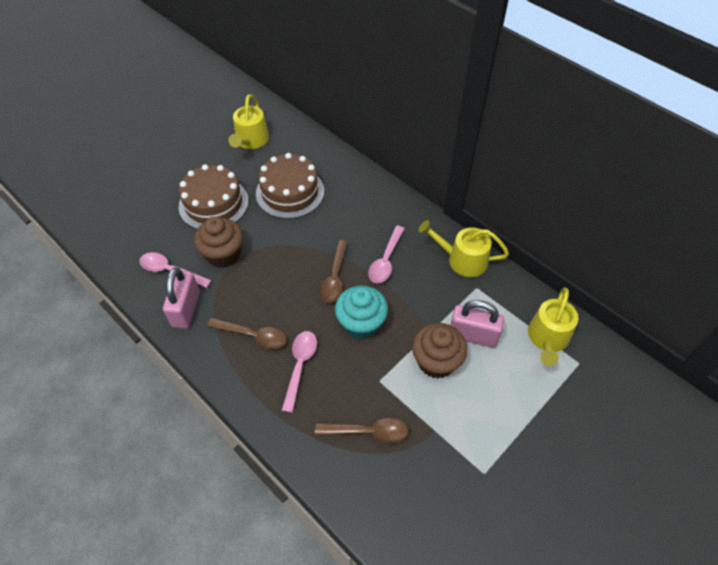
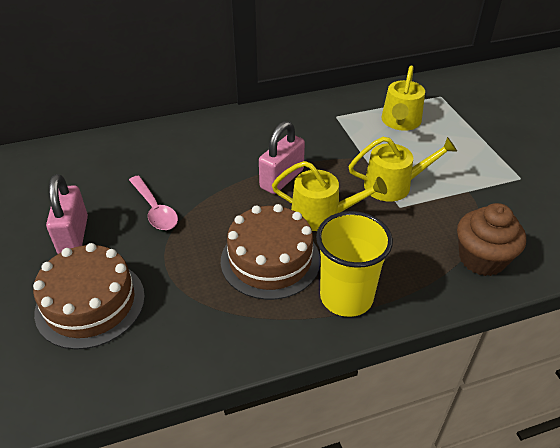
brown cupcake: 2 -> 1
brown spoon: 3 -> 0
pink spoon: 3 -> 1
turquoise cupcake: 1 -> 0
yellow cup: 0 -> 1

